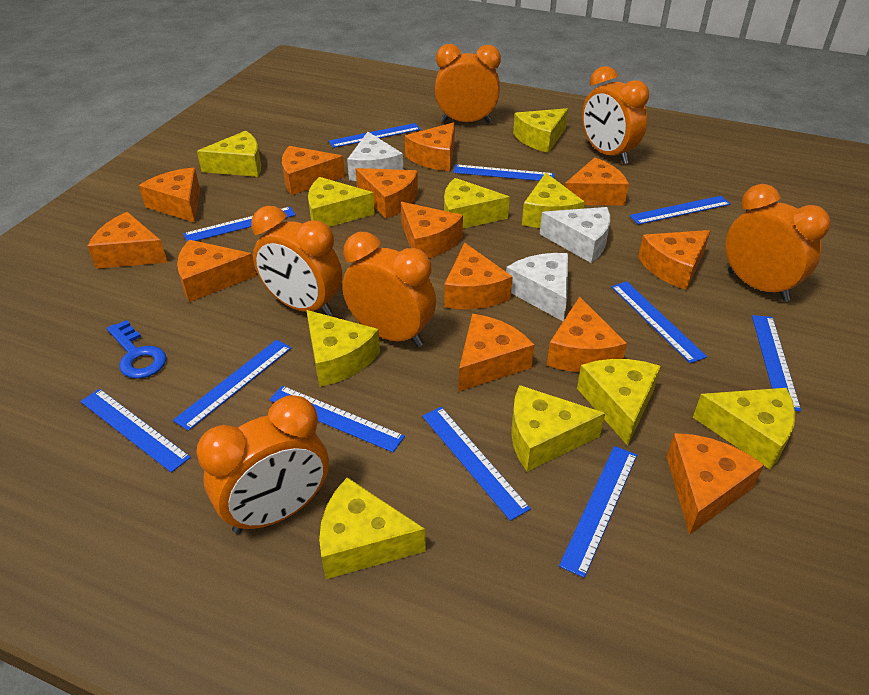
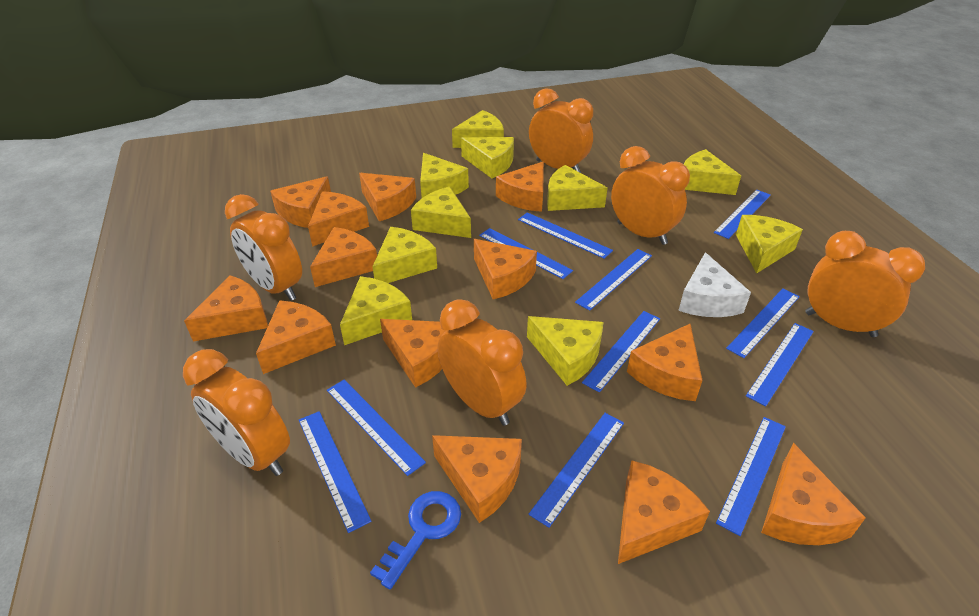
white cheese: 3 -> 1

